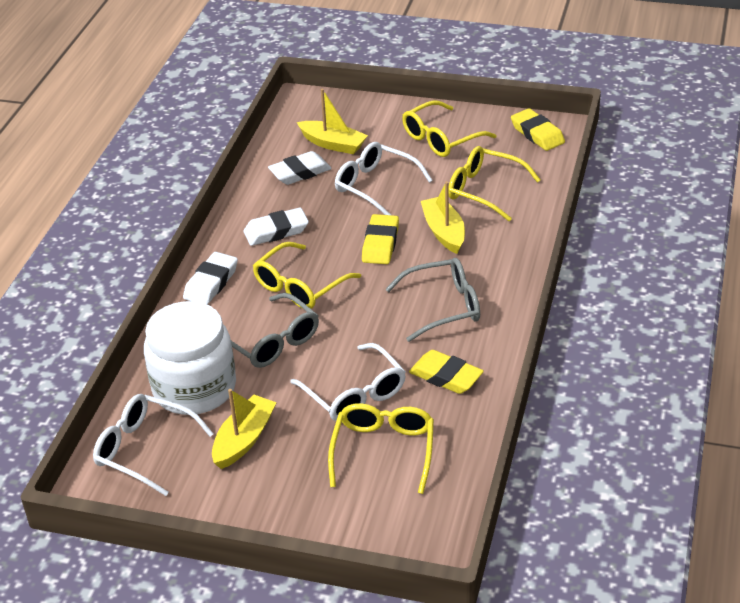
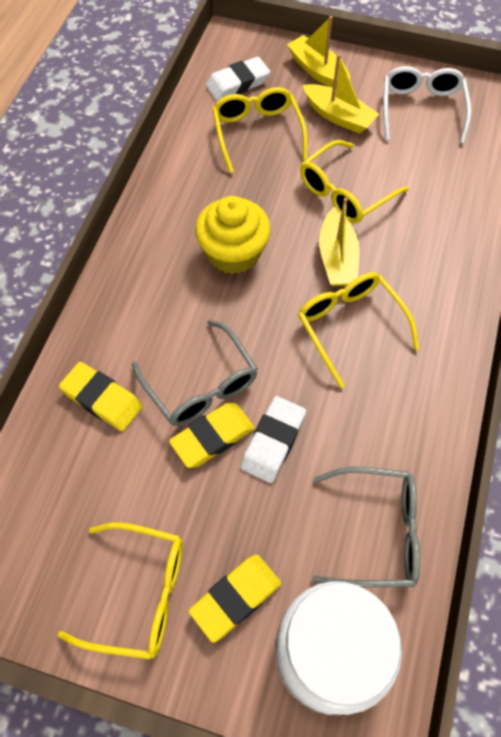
white eraser: 3 -> 2
white glasses: 3 -> 1
yellow cupcake: 0 -> 1

